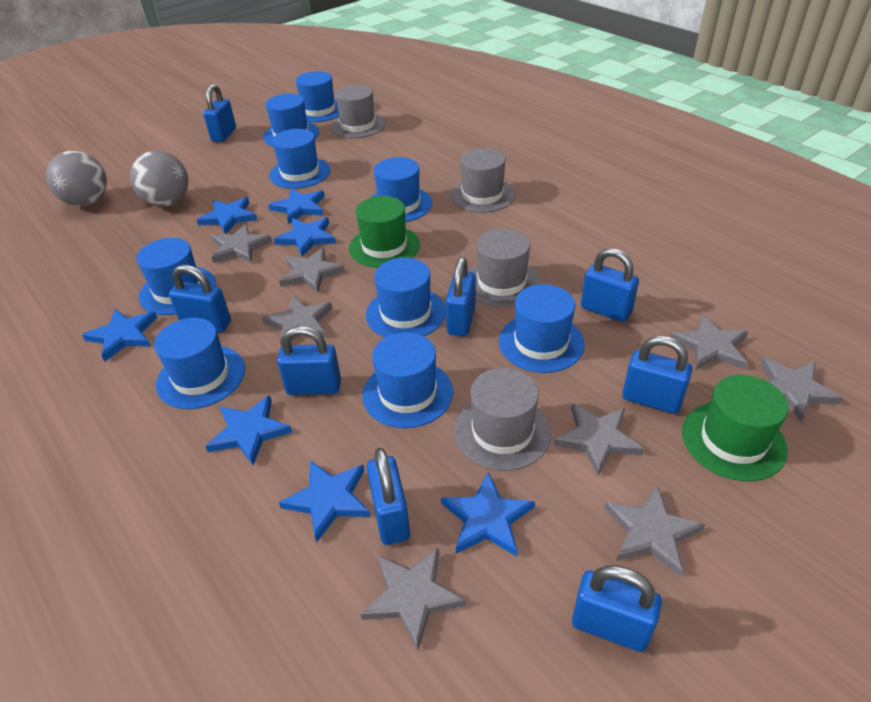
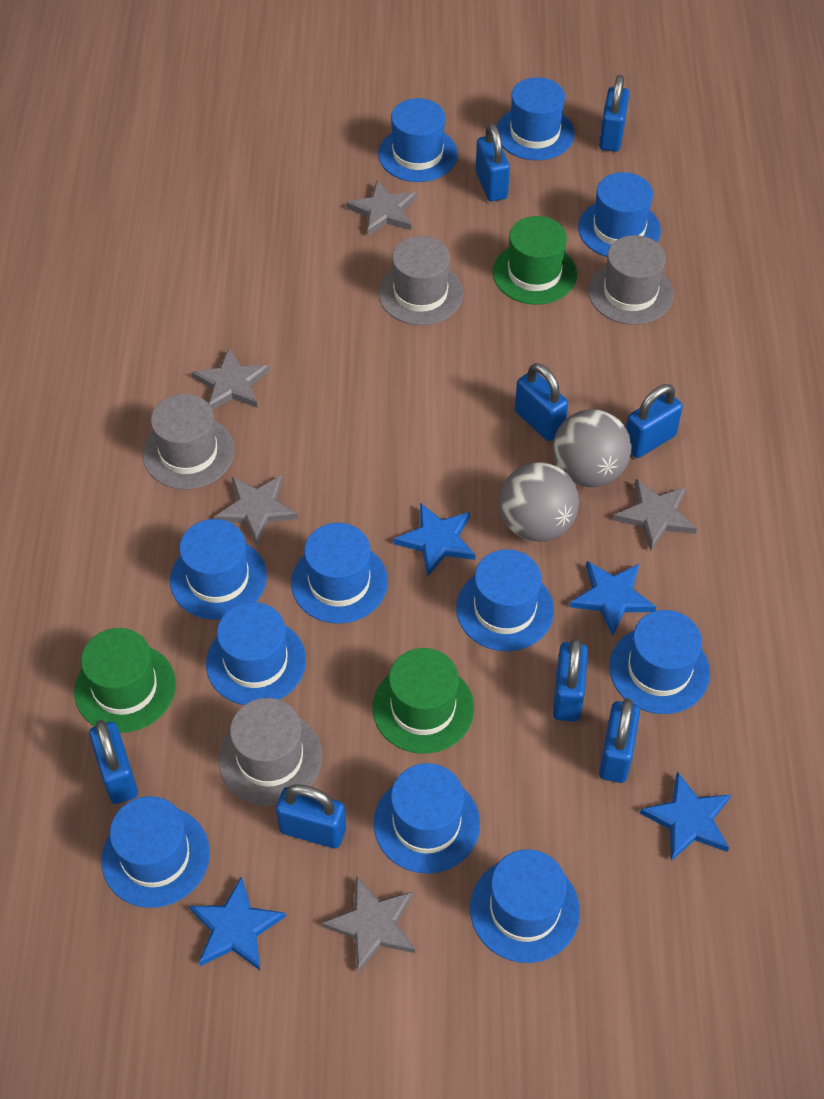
blue hat: 9 -> 11
blue star: 7 -> 4
green hat: 2 -> 3
grey star: 8 -> 5

